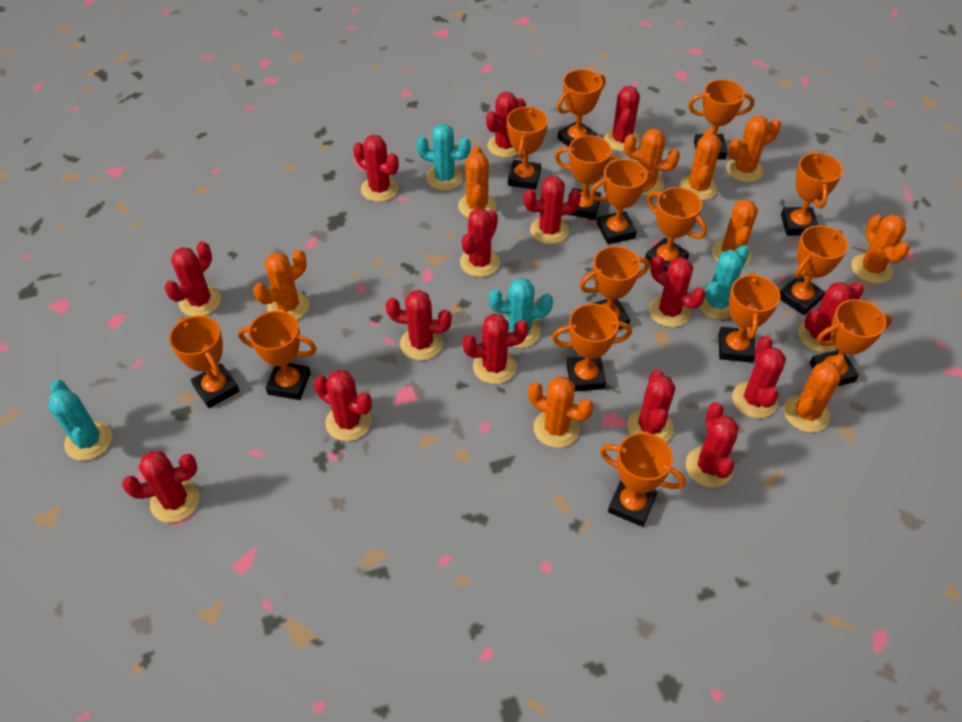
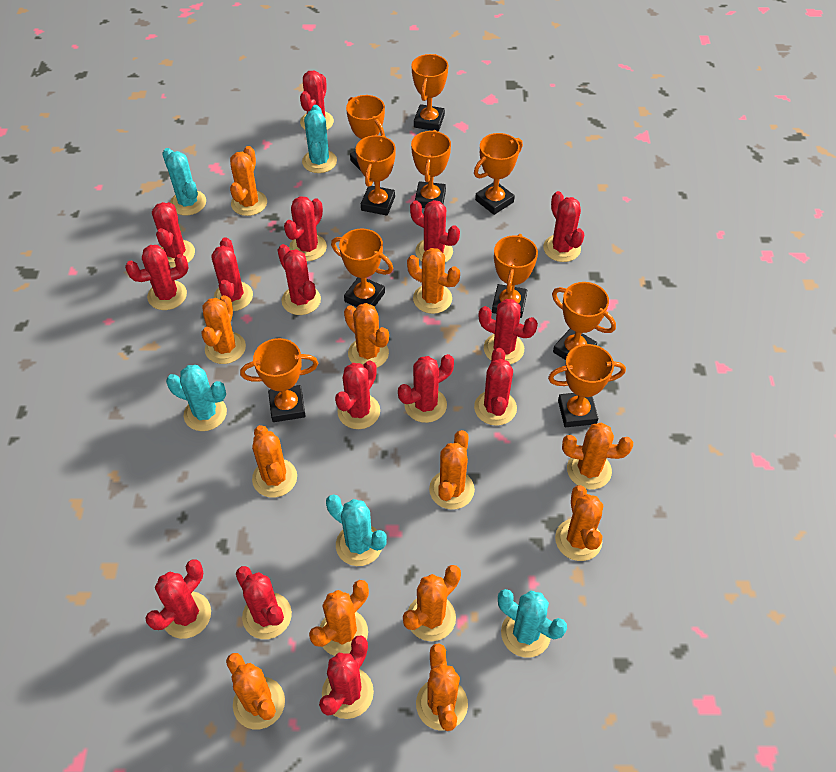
orange cactus: 9 -> 12
orange trophy: 15 -> 10
turquoise cactus: 4 -> 5

